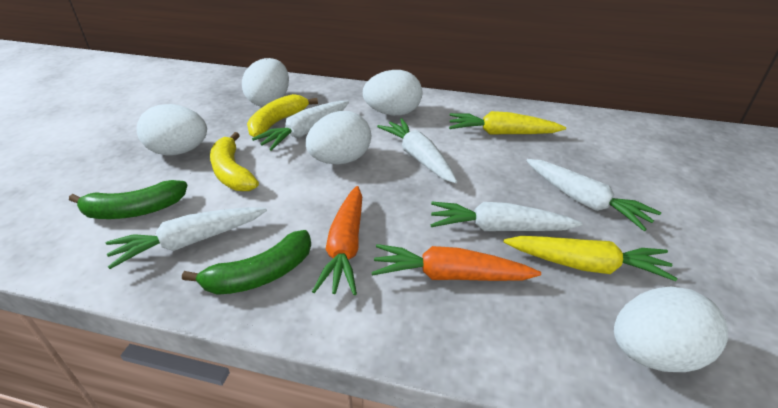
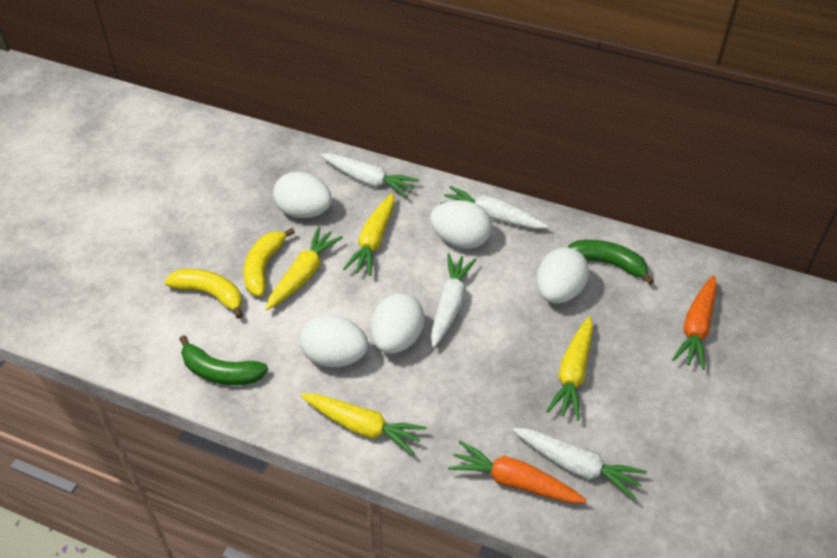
white carrot: 5 -> 4
yellow carrot: 2 -> 4

